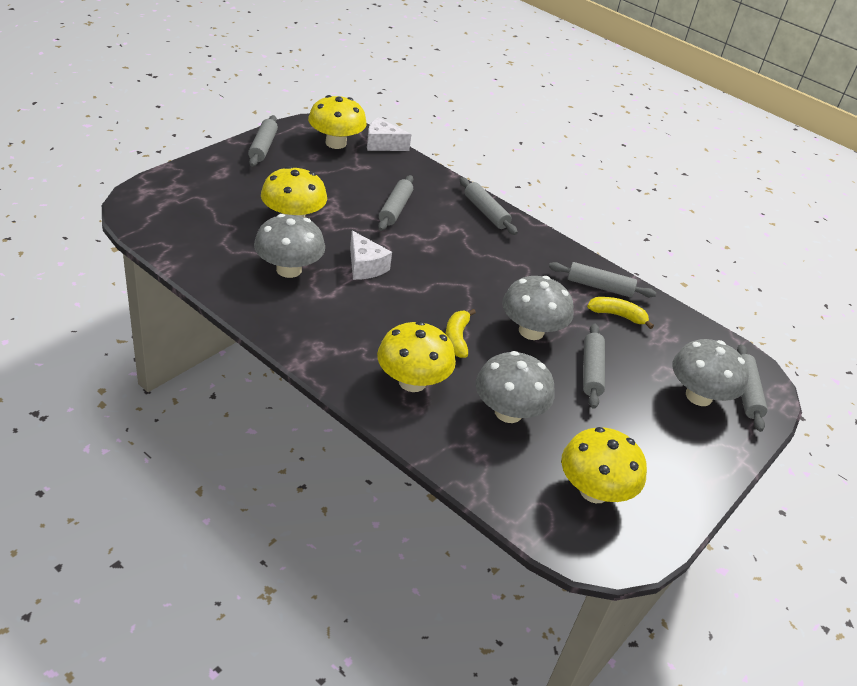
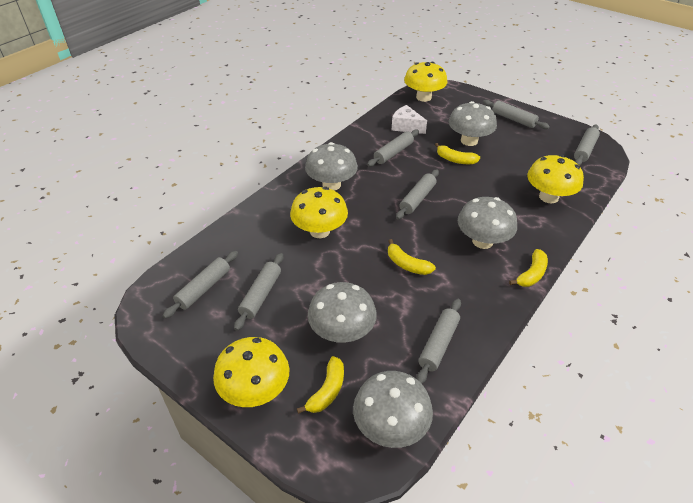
grey mushroom: 4 -> 5
grey rolling pin: 6 -> 7
white cheese: 2 -> 1
yellow banana: 2 -> 4

